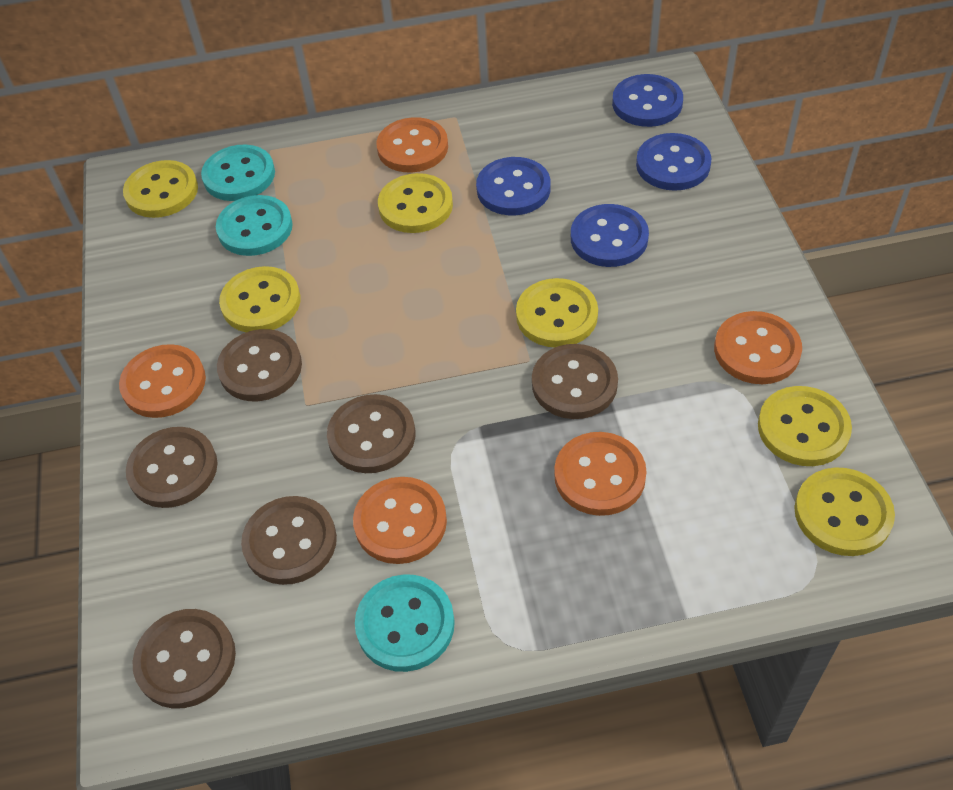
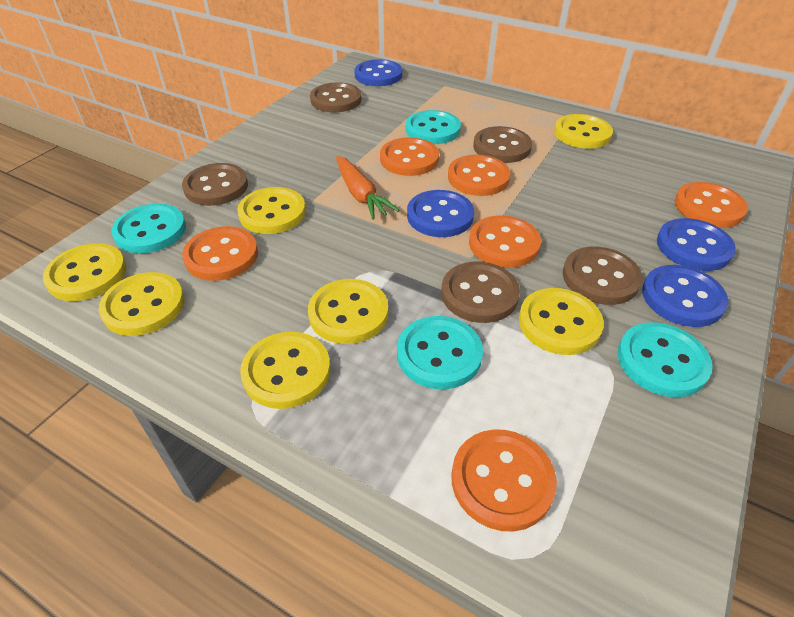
brown button: 6 -> 5
orange button: 5 -> 6
orange carrot: 0 -> 1
turquoise button: 3 -> 4
yellow button: 6 -> 7

